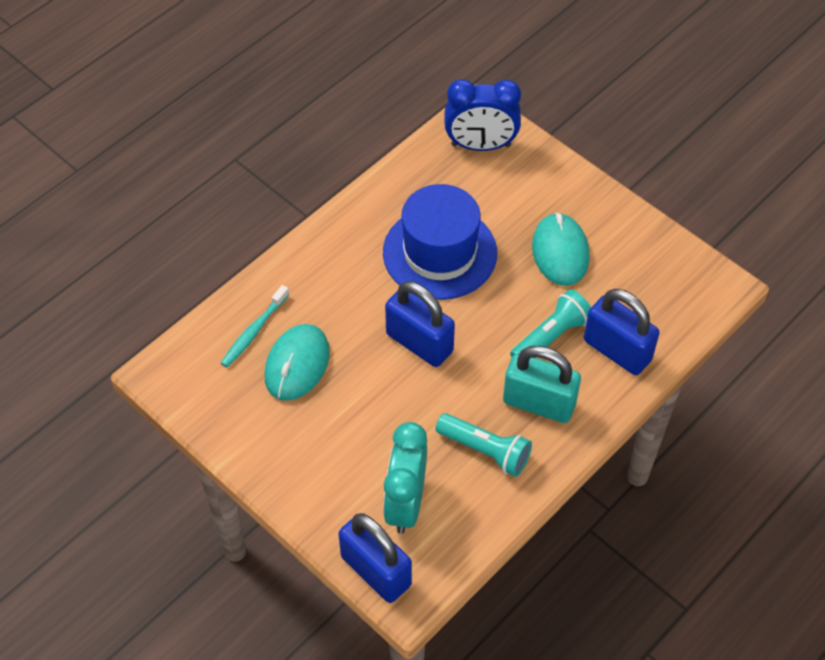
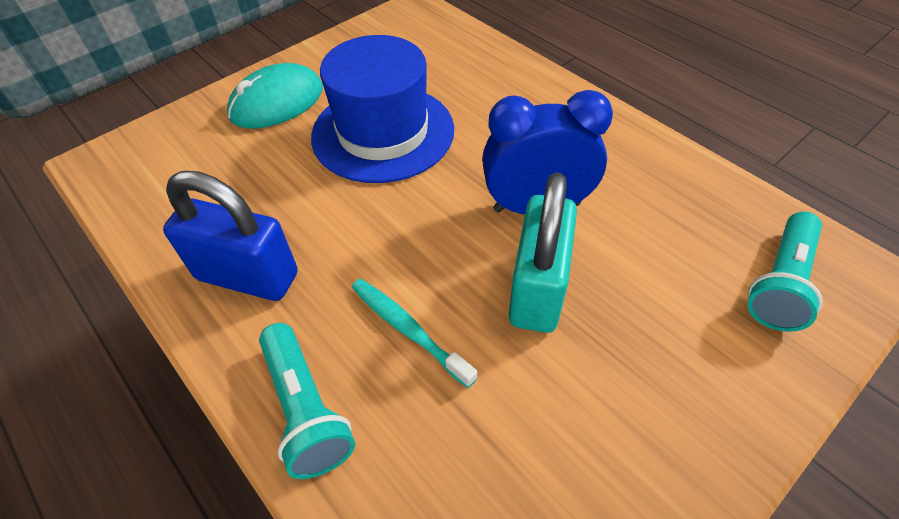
blue padlock: 3 -> 1
turquoise clock: 1 -> 0
turquoise mouse: 2 -> 1

